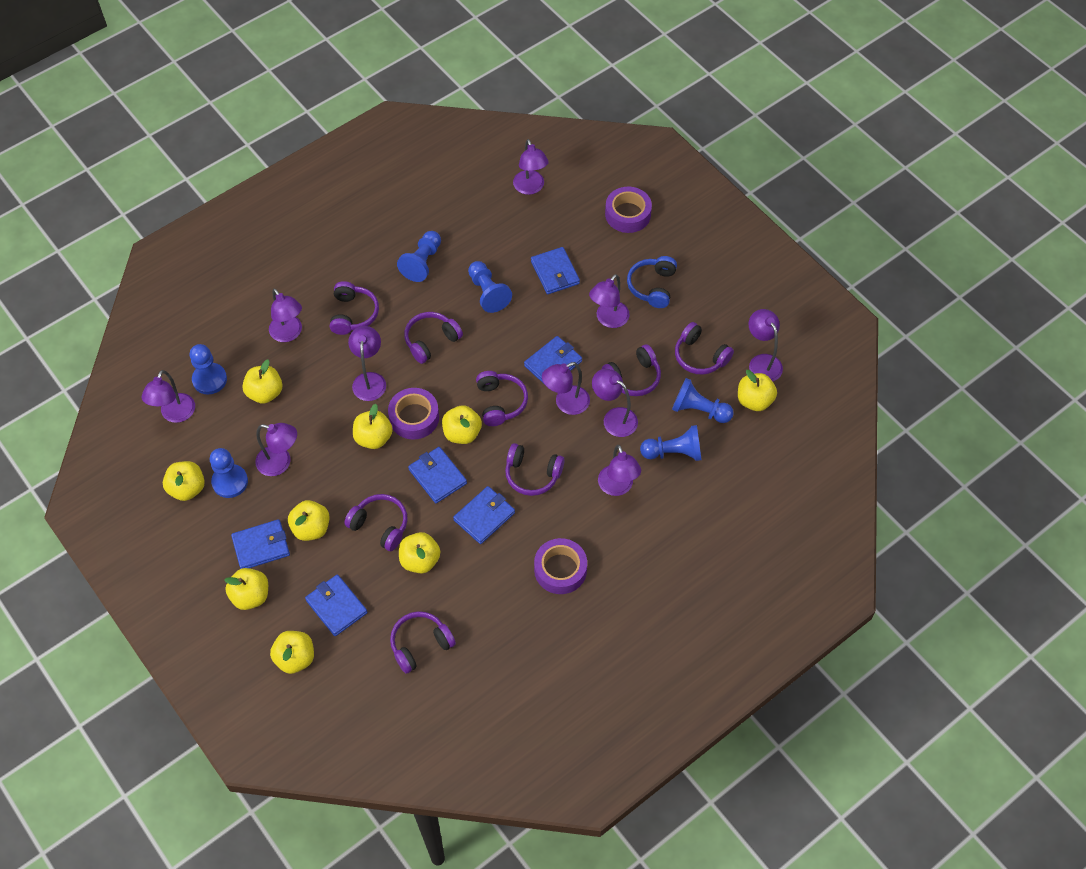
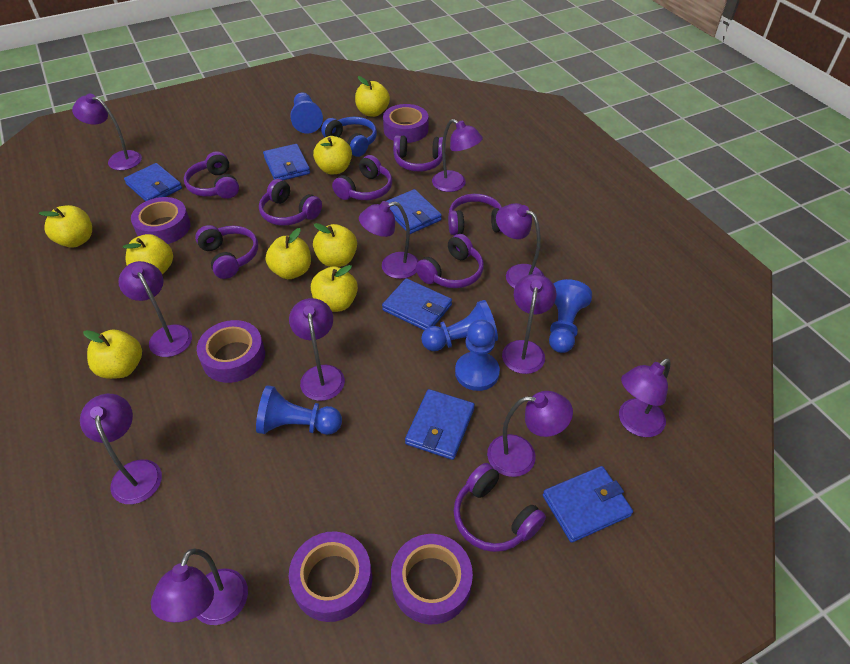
blue pawn: 6 -> 5
purple lamp: 10 -> 11
purple tape: 3 -> 5
yellow apple: 9 -> 8

